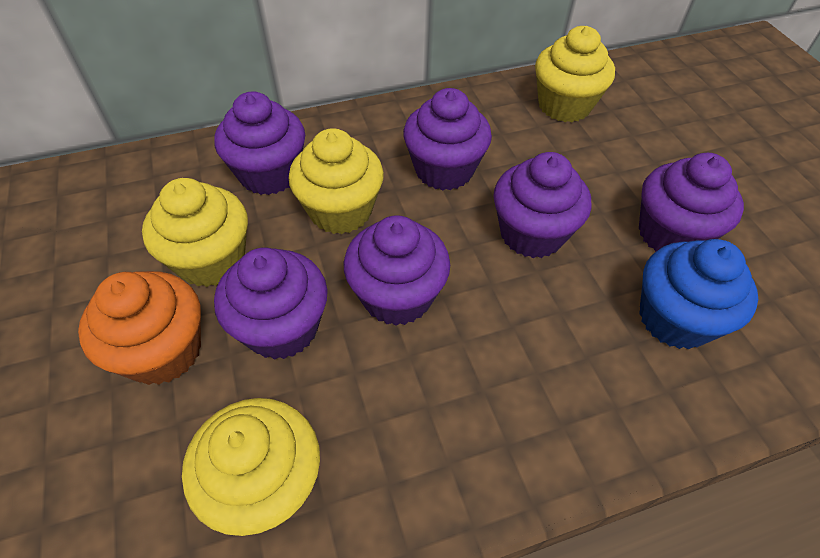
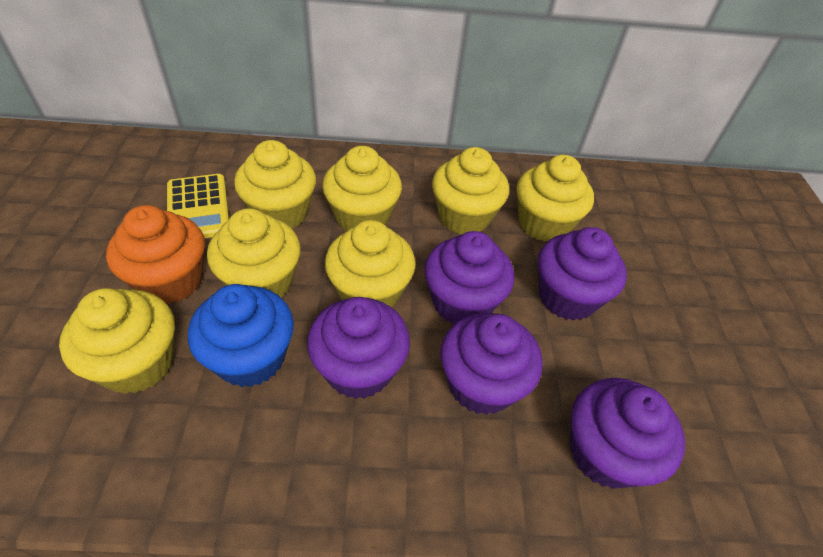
purple cupcake: 6 -> 5
yellow calculator: 0 -> 1
yellow cupcake: 4 -> 7

